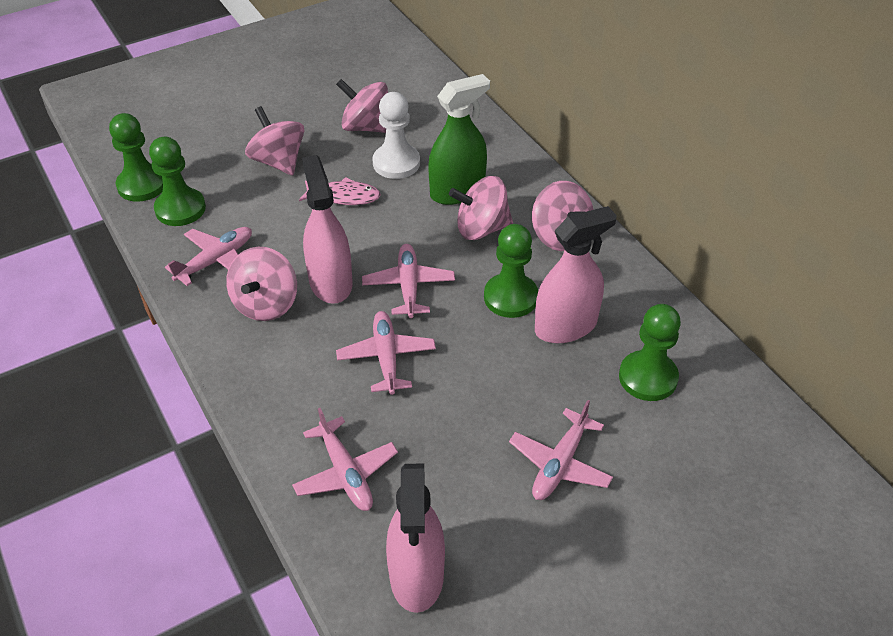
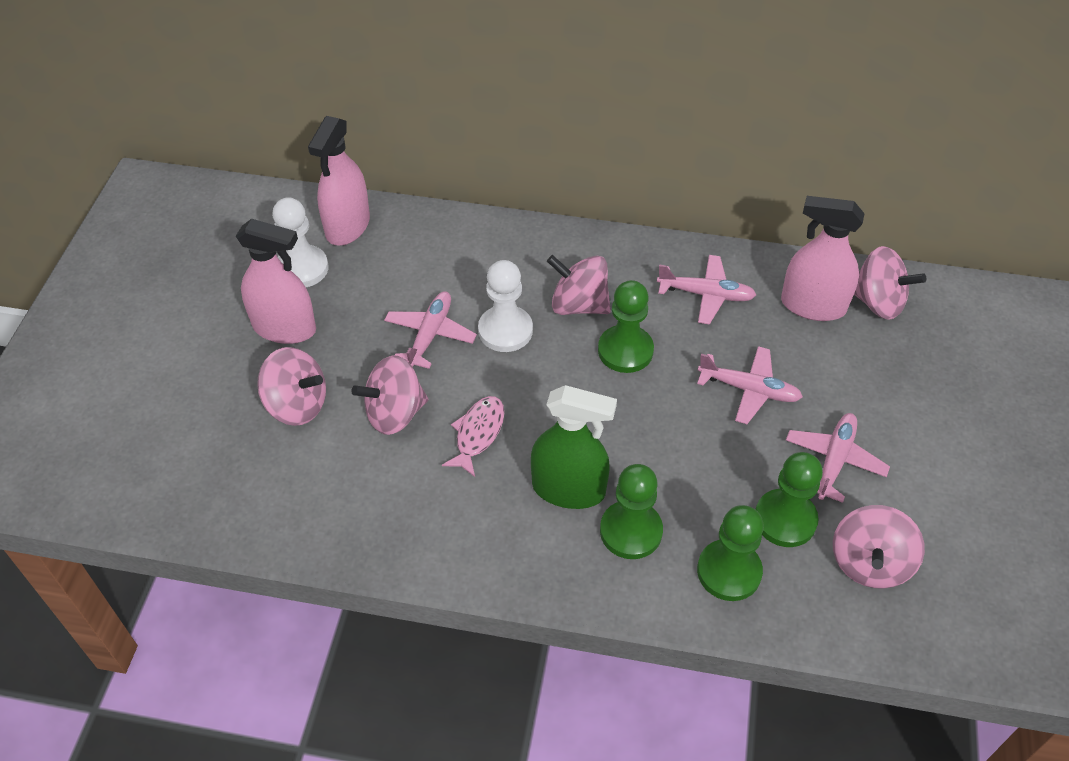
pink plane: 5 -> 4
white pawn: 1 -> 2

